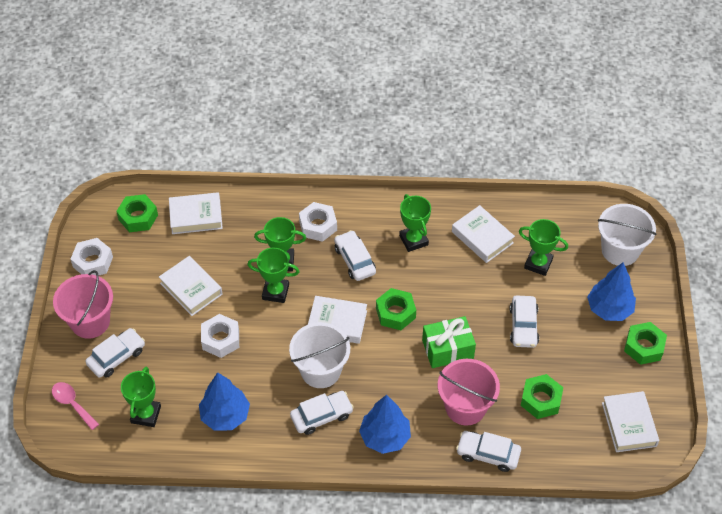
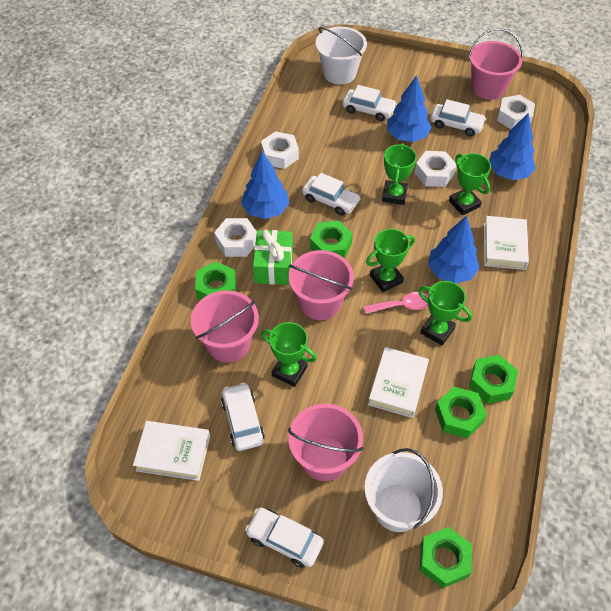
blue tree: 3 -> 4
green nut: 4 -> 5
pink bucket: 2 -> 4
white book: 5 -> 3
white nut: 3 -> 4

